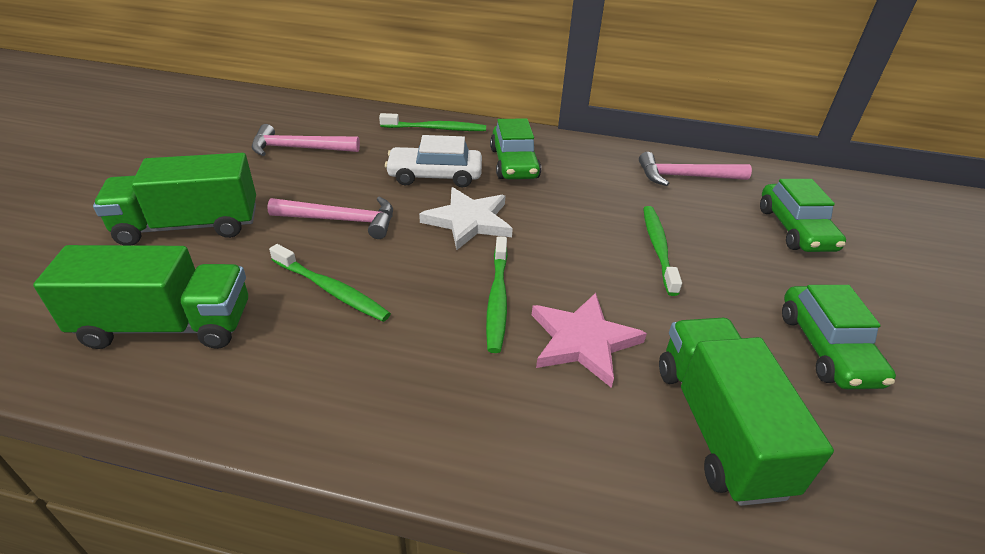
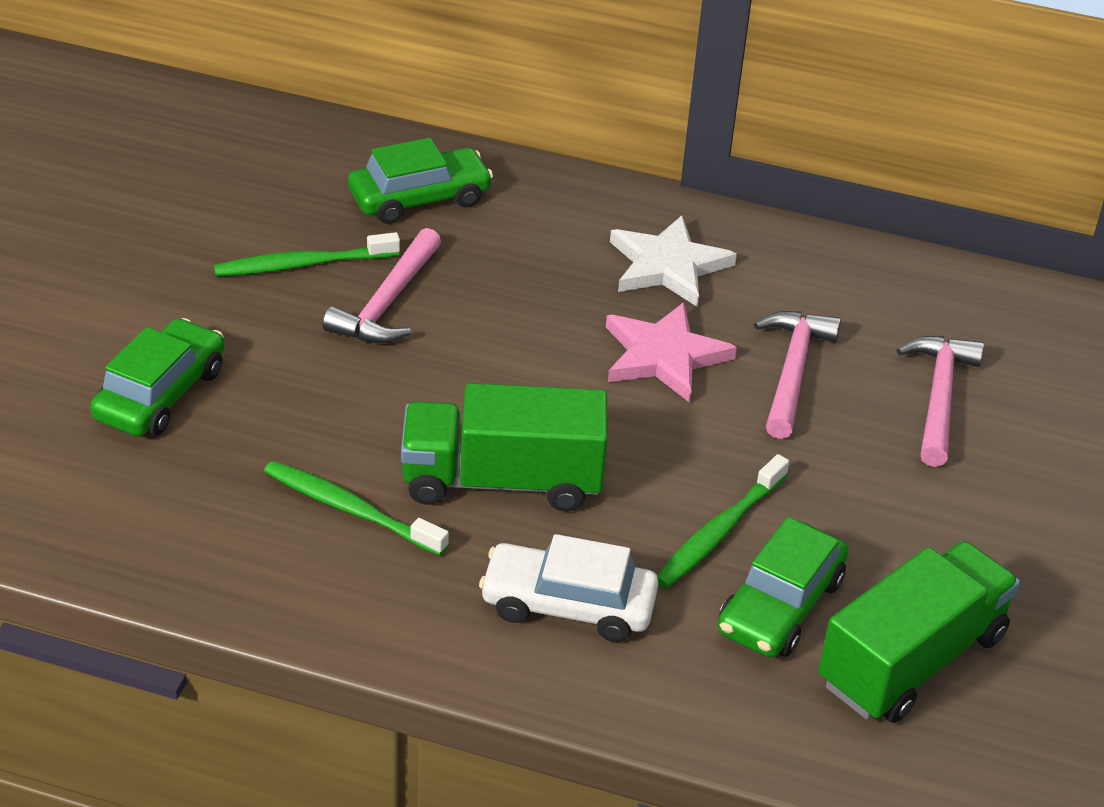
green toothbrush: 4 -> 3
green truck: 3 -> 2

